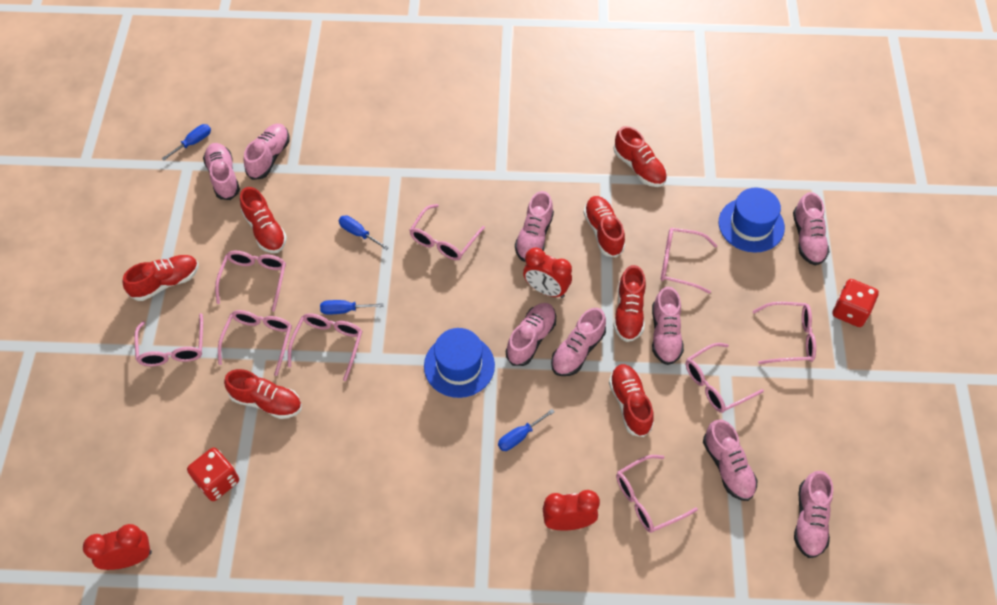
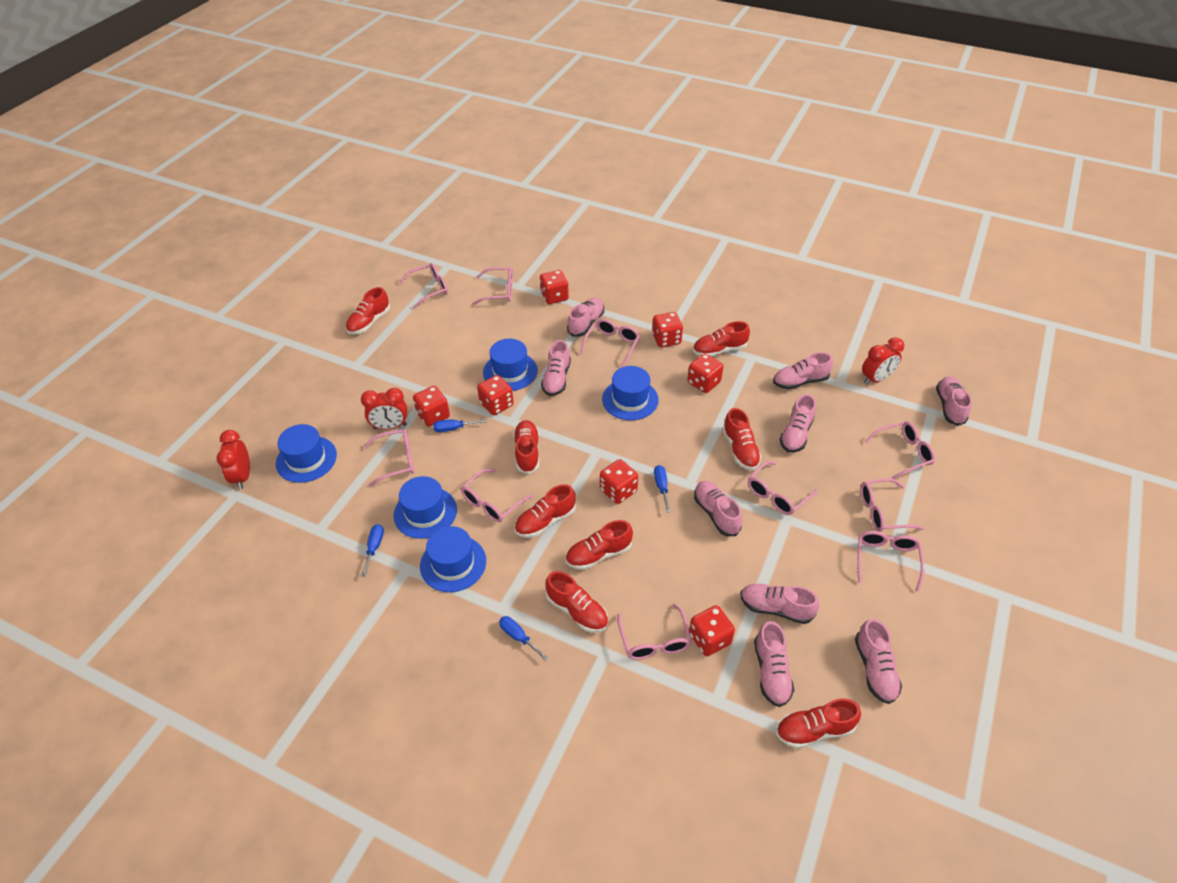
blue hat: 2 -> 5
pink glasses: 9 -> 10
red dice: 2 -> 7
red shoe: 7 -> 8

